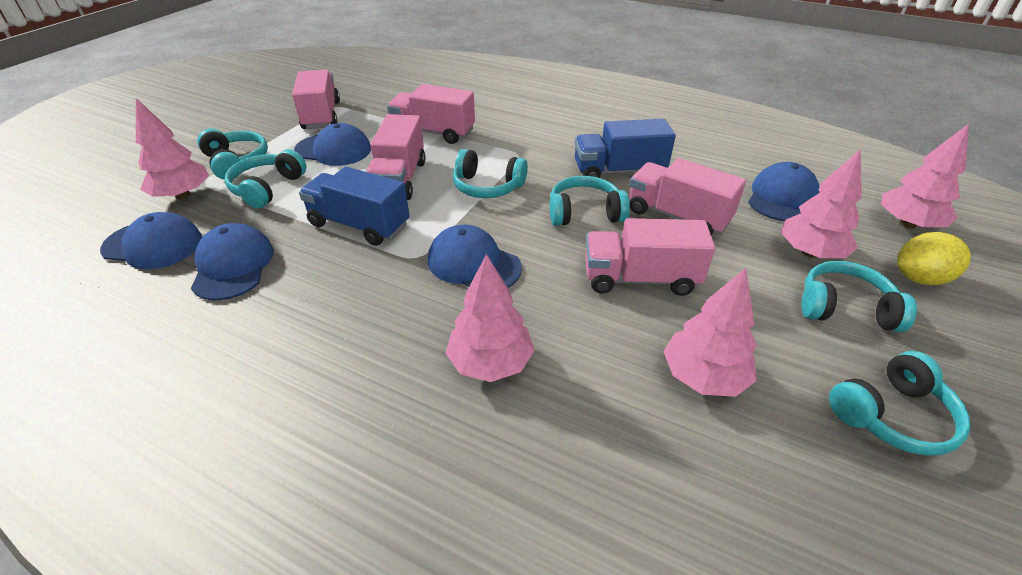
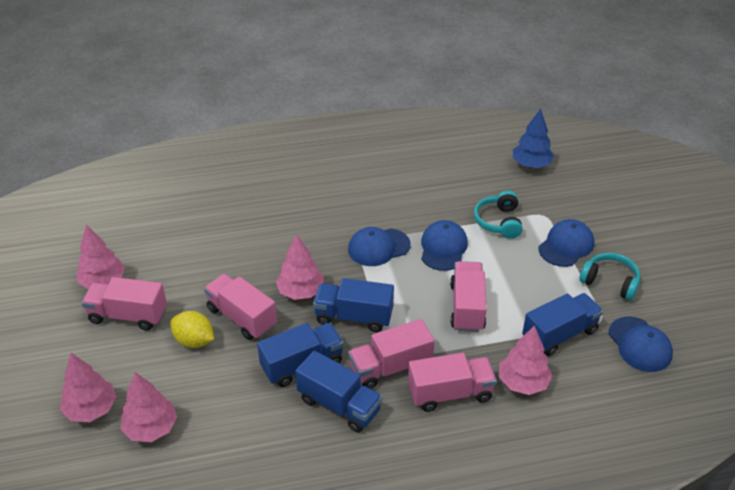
blue cap: 5 -> 4
blue tree: 0 -> 1
blue truck: 2 -> 4
turquoise headphones: 6 -> 2

